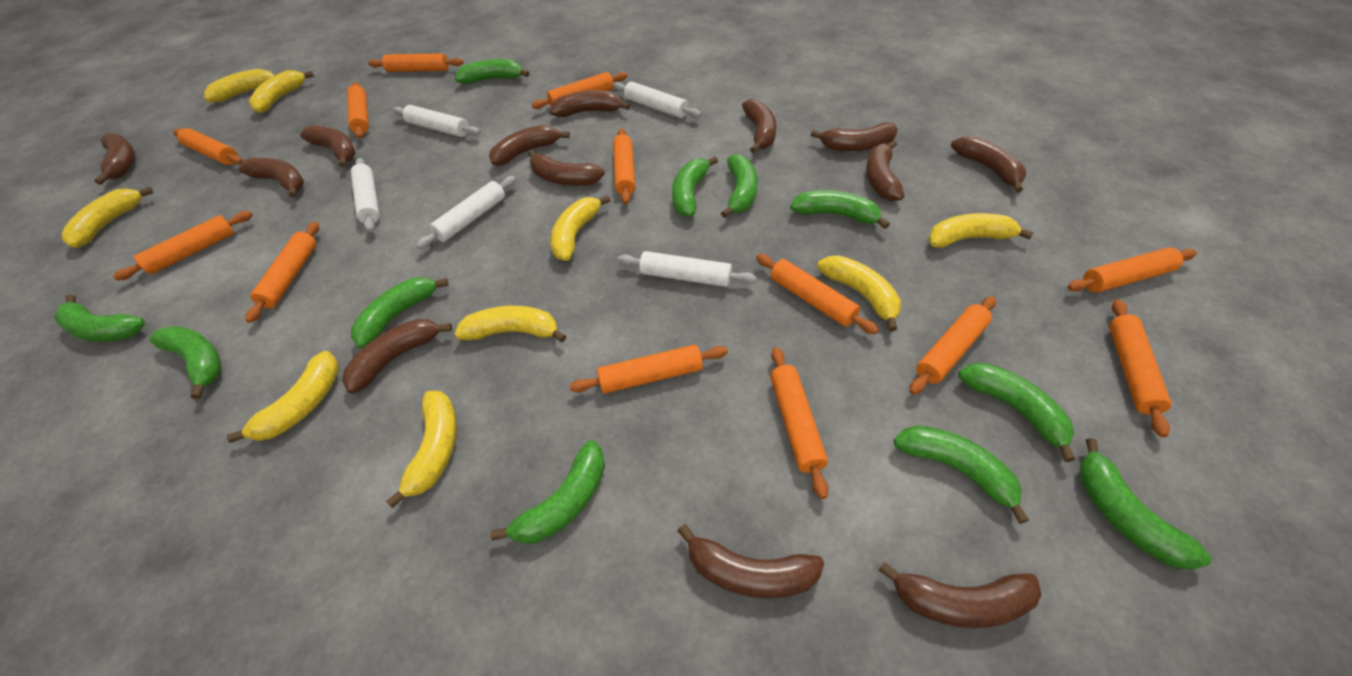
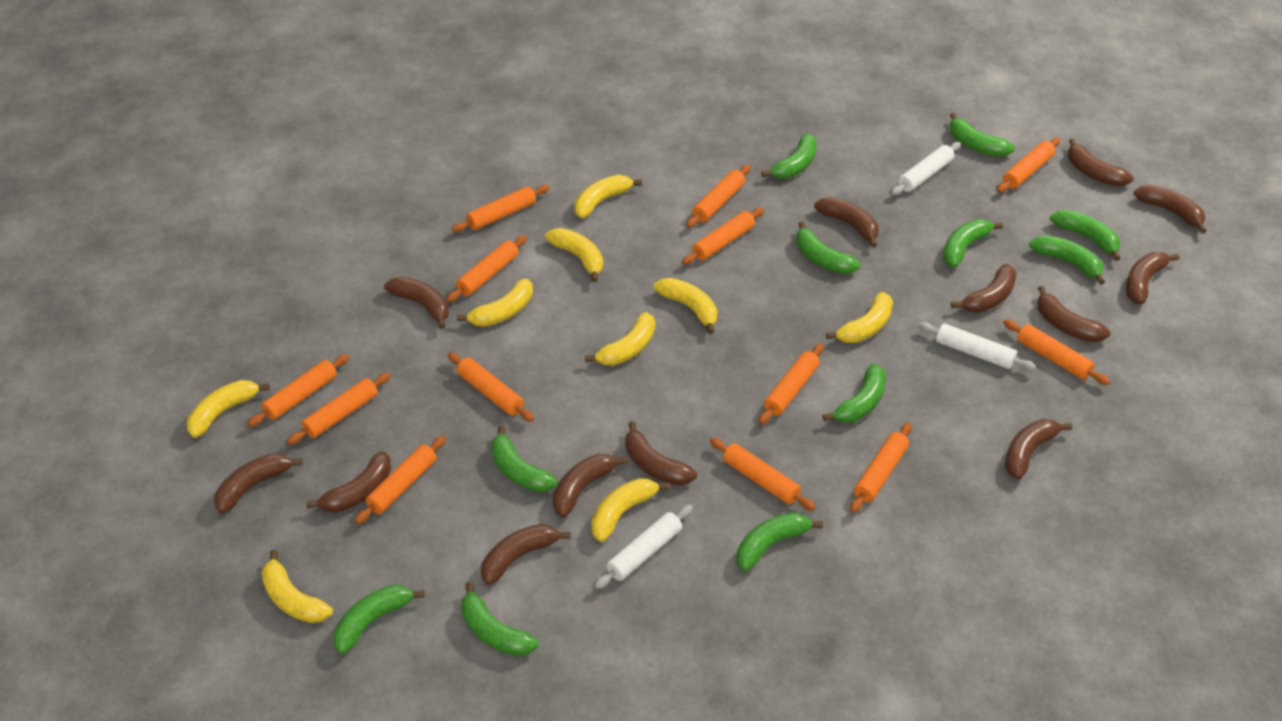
white rolling pin: 5 -> 3

